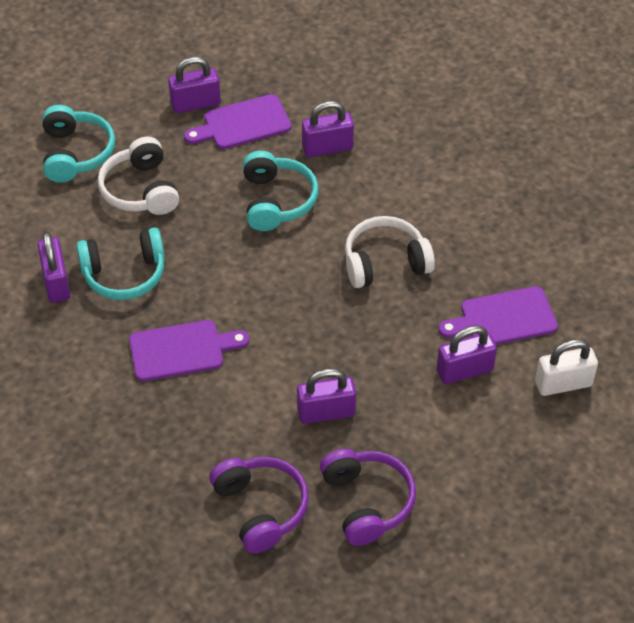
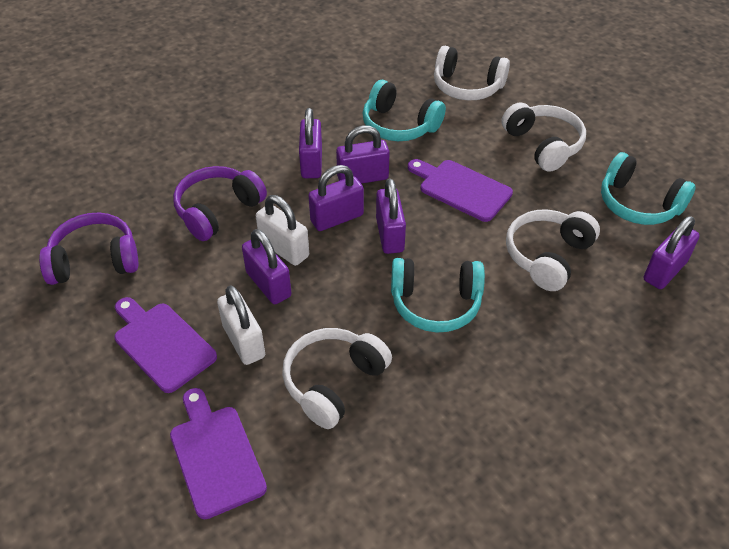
purple padlock: 5 -> 6
white headphones: 2 -> 4
white padlock: 1 -> 2

